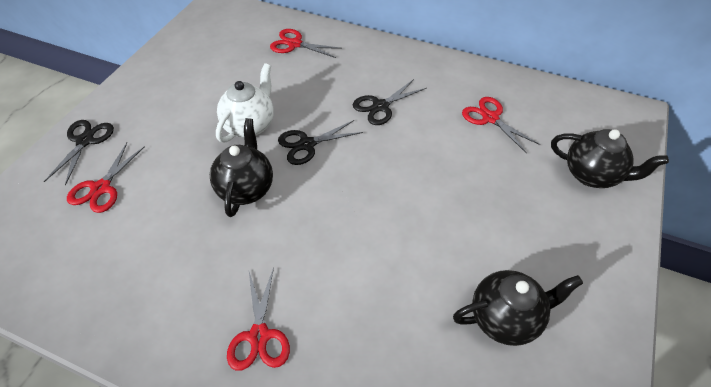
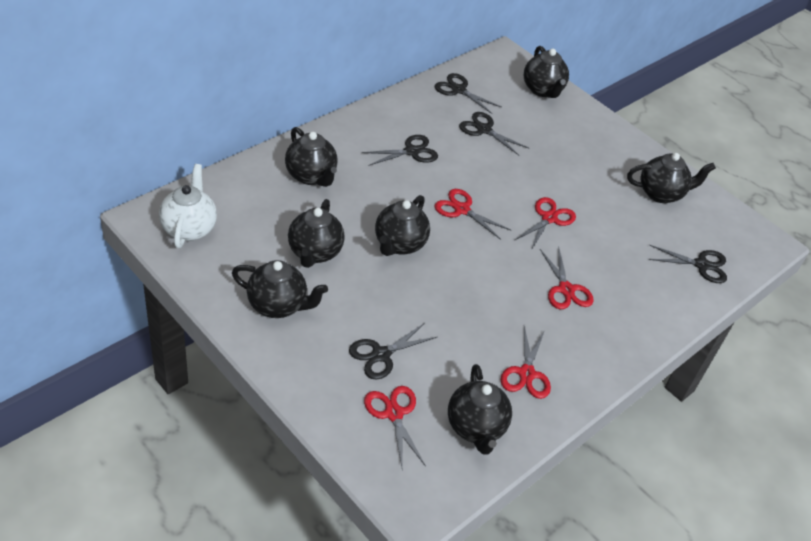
black scissors: 3 -> 5
black teapot: 3 -> 7
red scissors: 4 -> 5

